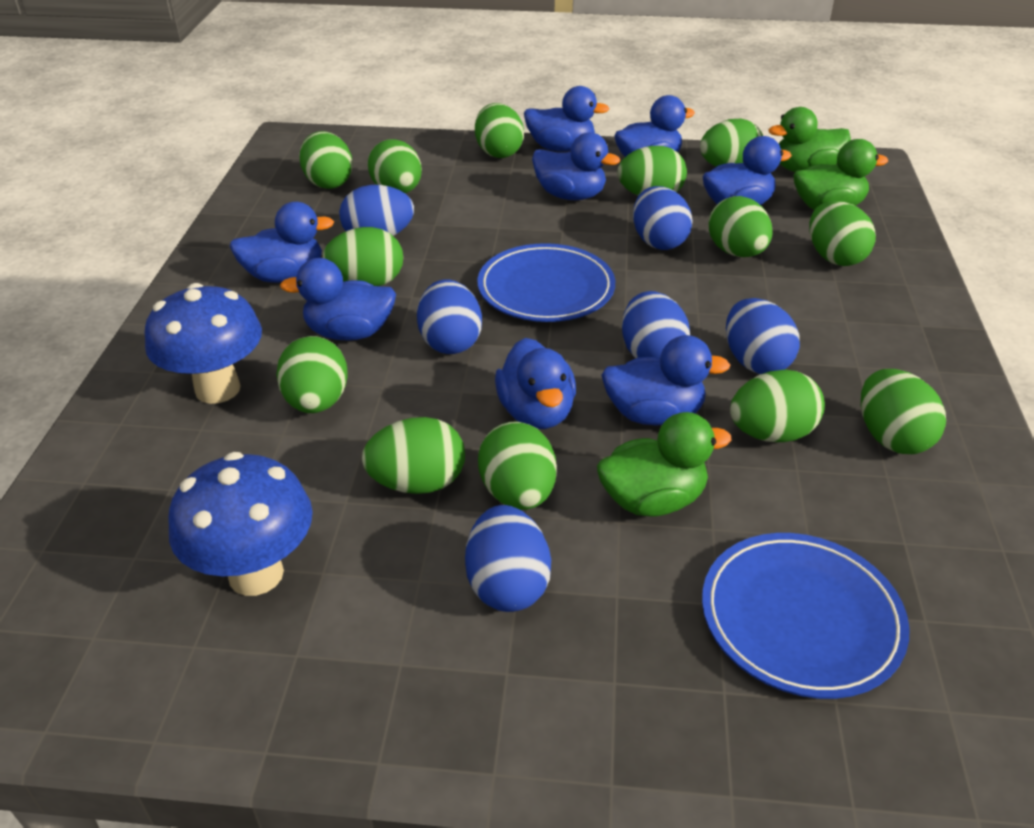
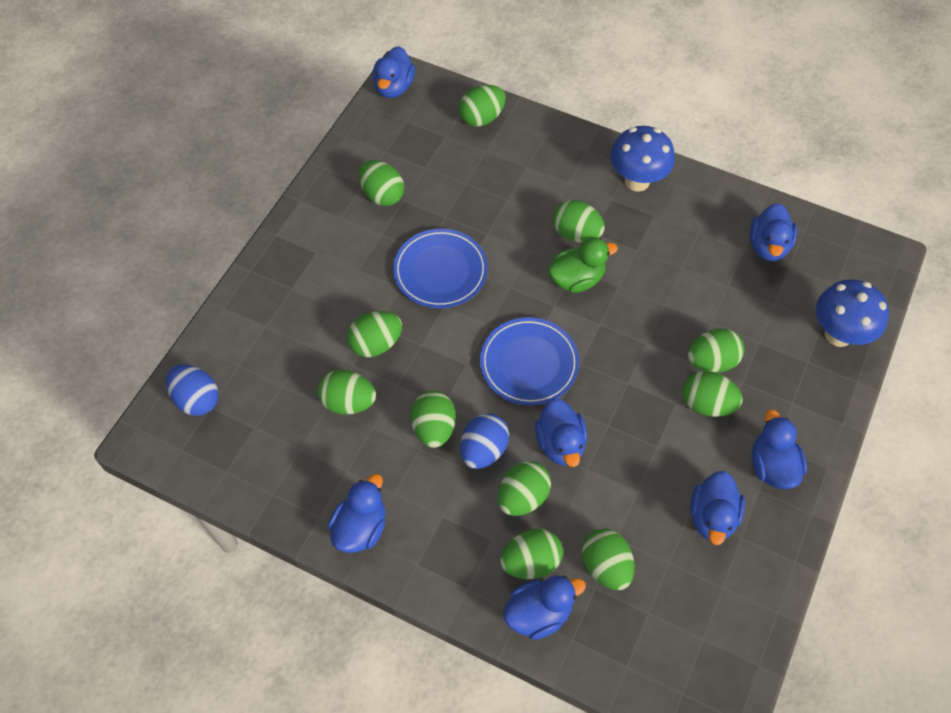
blue duck: 8 -> 7
blue egg: 6 -> 2
green duck: 3 -> 1
green egg: 13 -> 11

